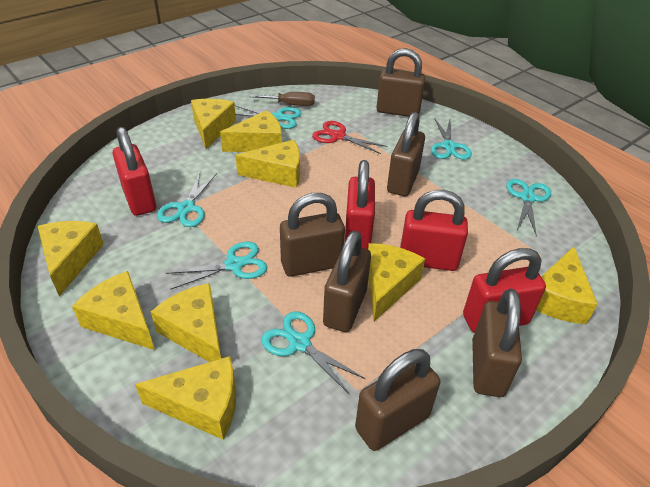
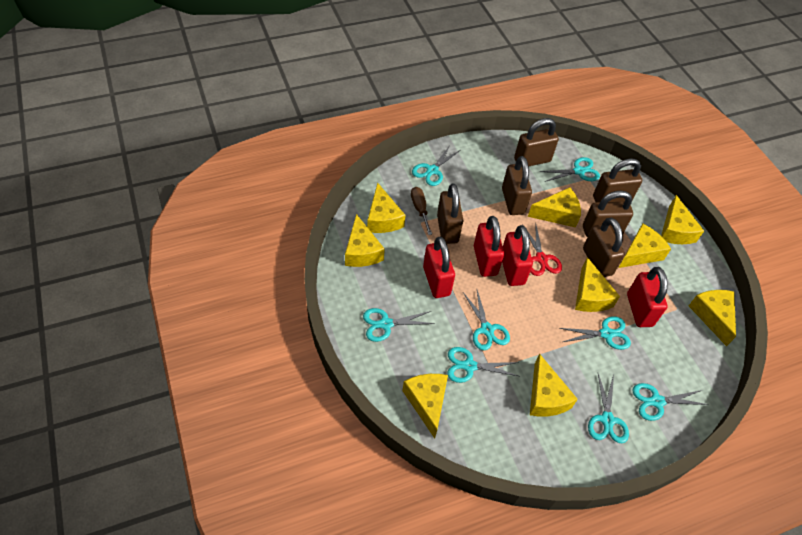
turquoise scissors: 6 -> 8

